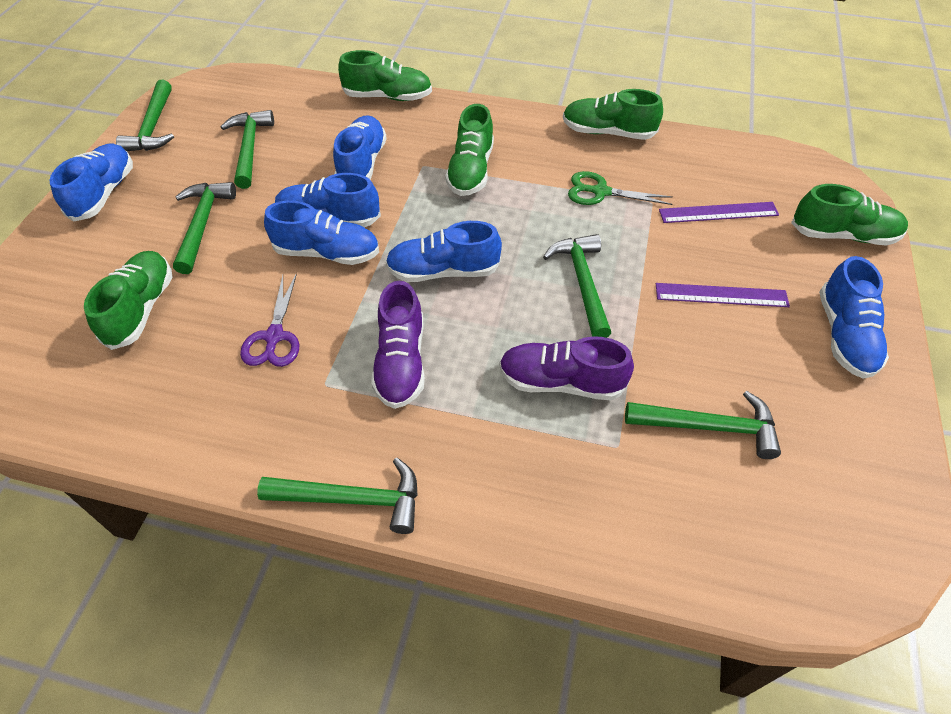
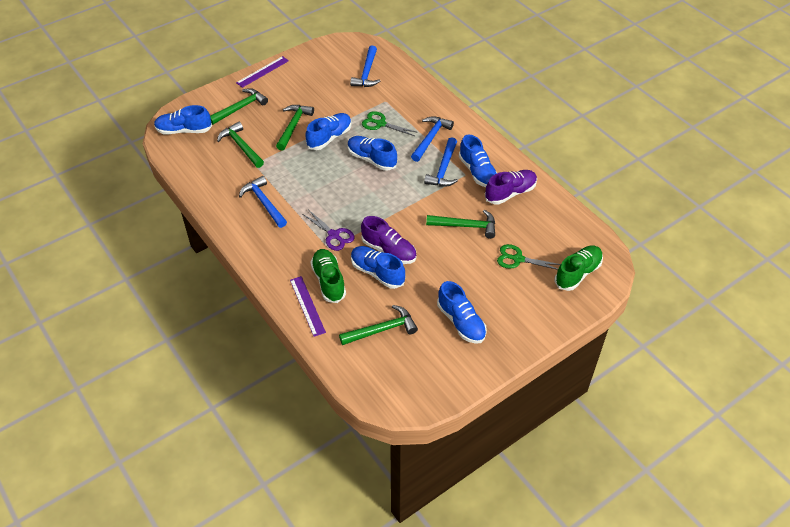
blue hammer: 0 -> 4
green hammer: 6 -> 5
green scissors: 1 -> 2
green shoe: 5 -> 2

